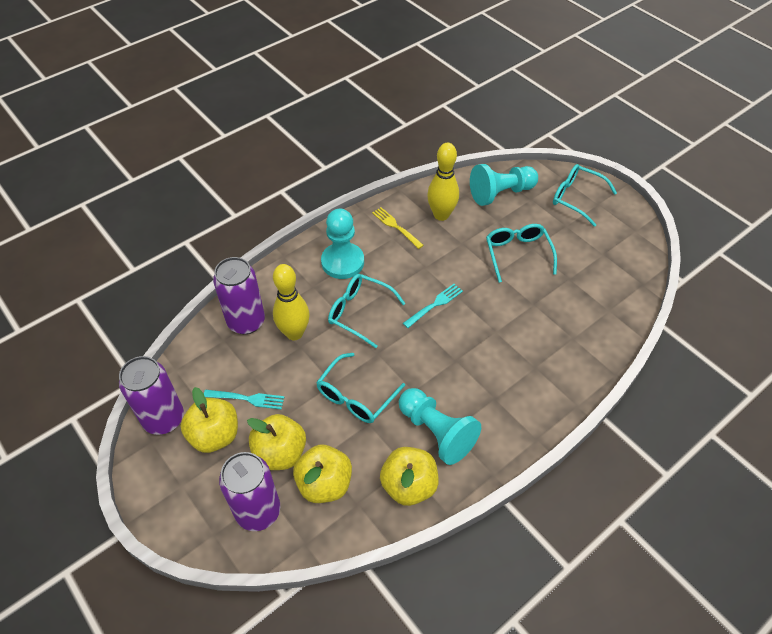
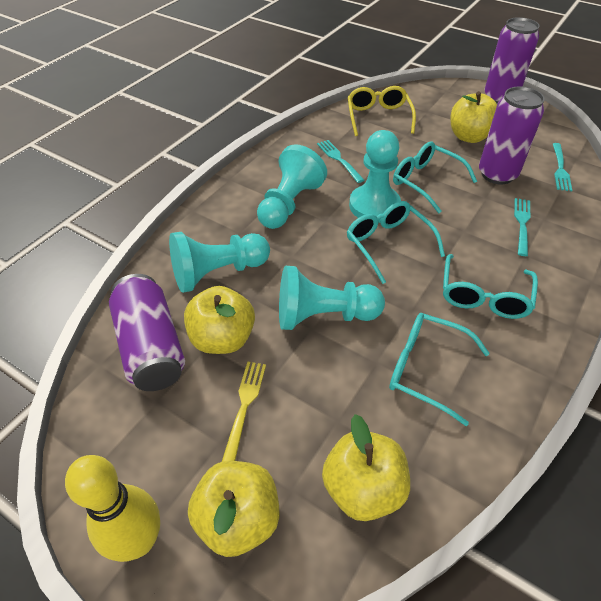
turquoise fork: 2 -> 3
turquoise pawn: 3 -> 4
yellow bowling pin: 2 -> 1
yellow glasses: 0 -> 1

